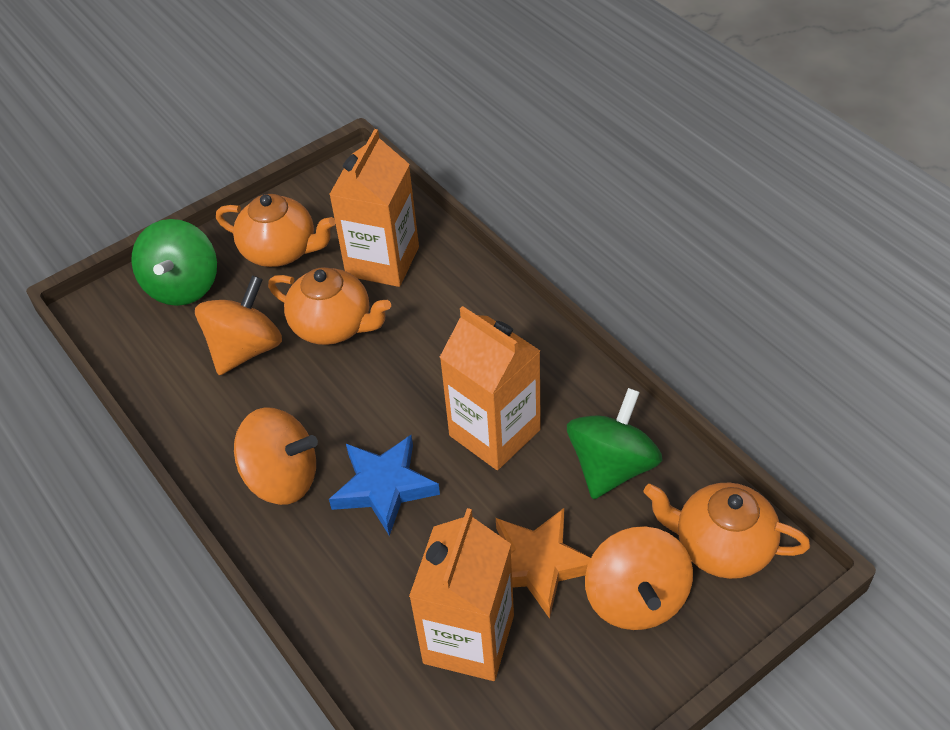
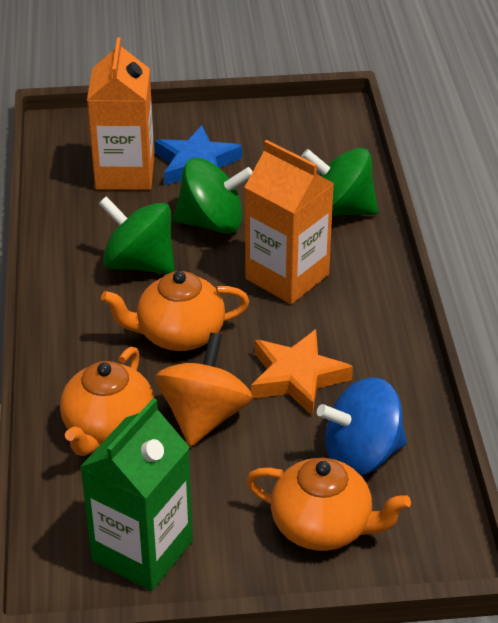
blue spinning top: 0 -> 1
green carton: 0 -> 1
green spinning top: 2 -> 3
orange carton: 3 -> 2
orange spinning top: 3 -> 1

